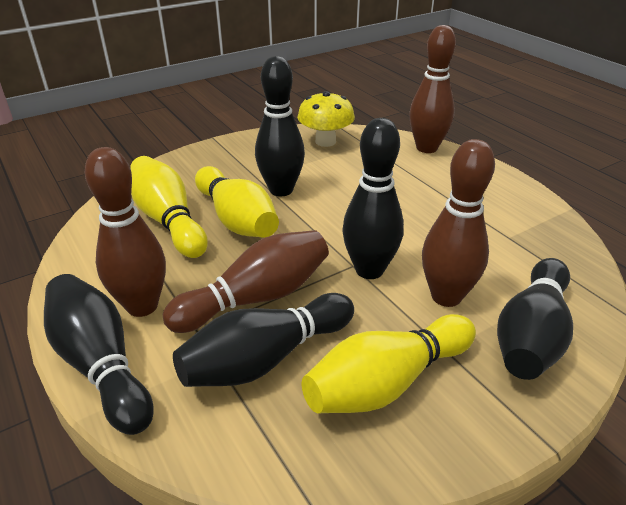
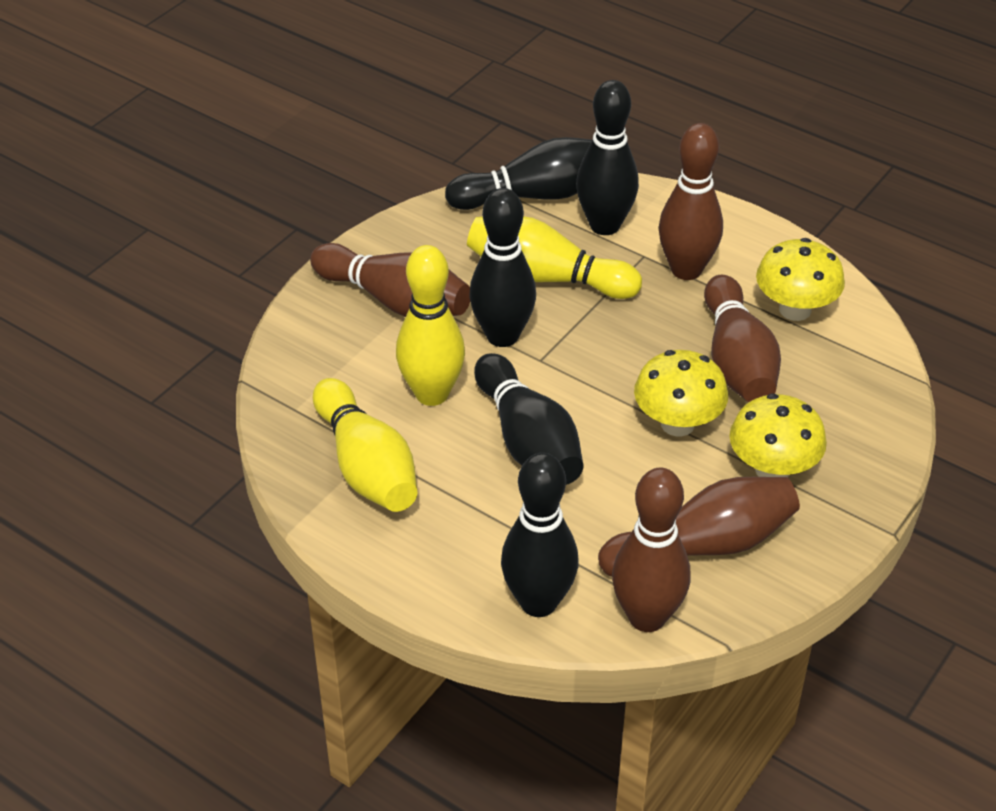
brown bowling pin: 4 -> 5
yellow mushroom: 1 -> 3

